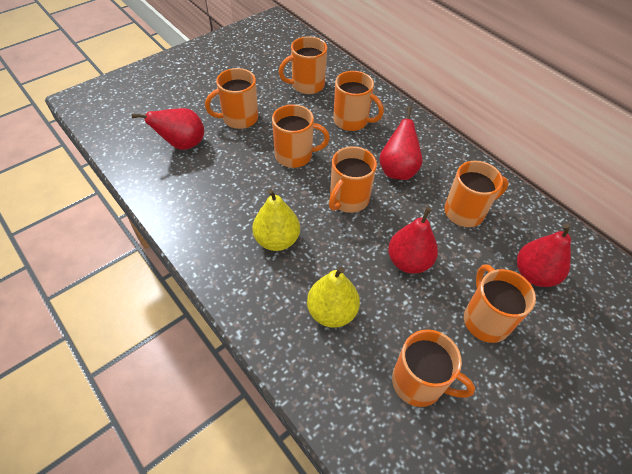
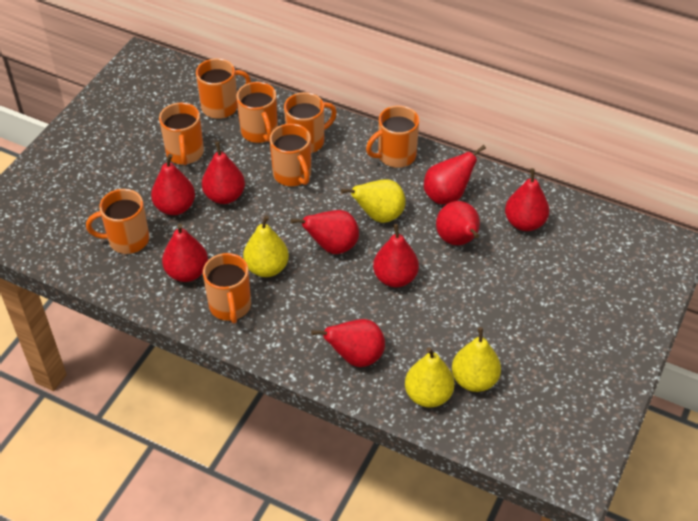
red pear: 4 -> 9
yellow pear: 2 -> 4

